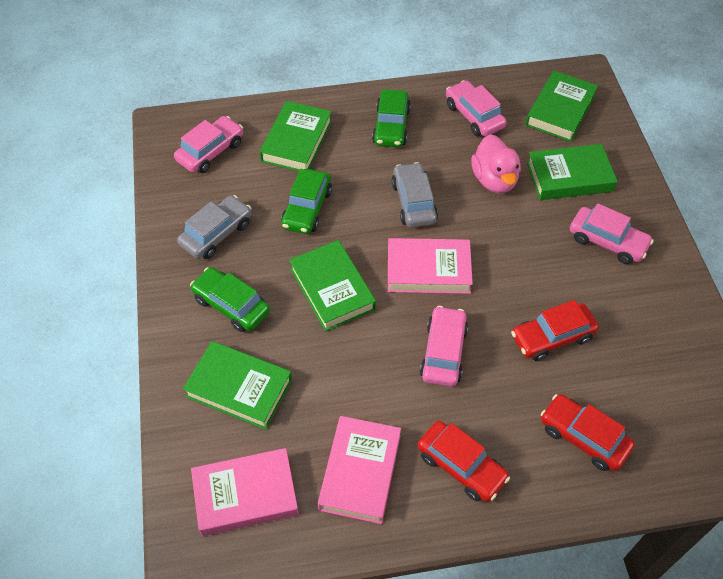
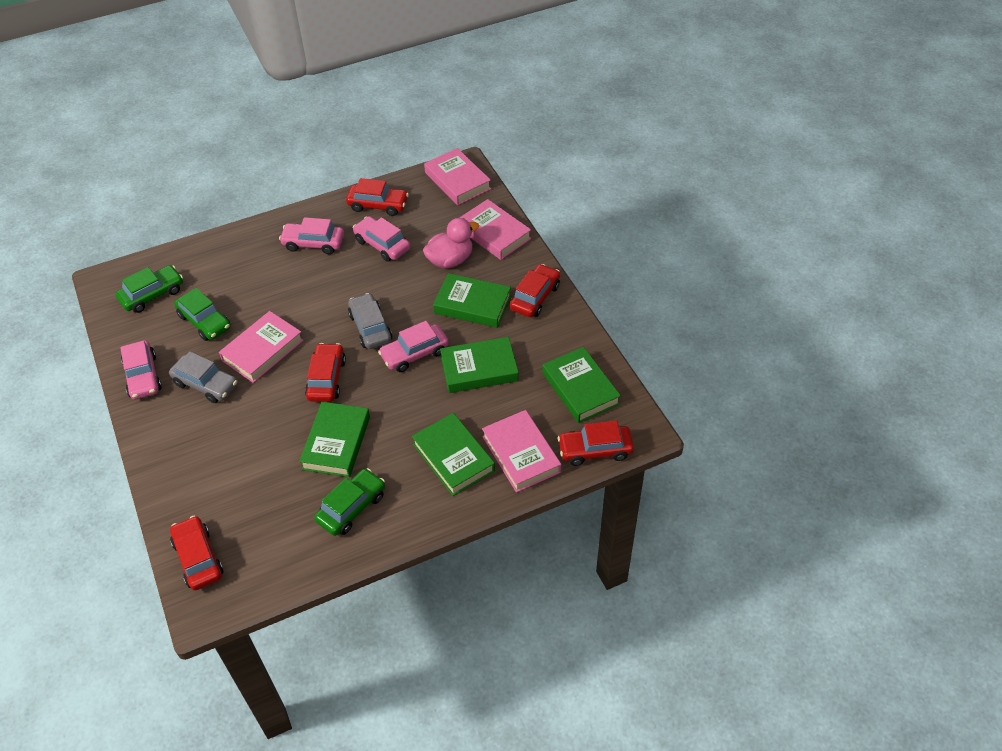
pink book: 3 -> 4
red car: 3 -> 5

